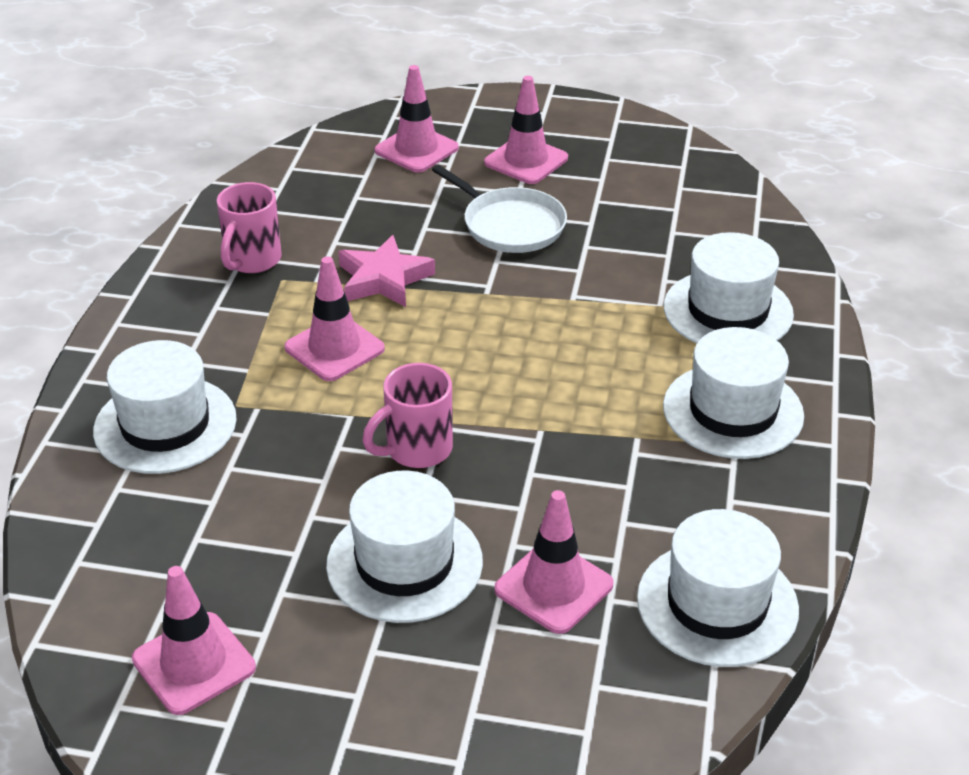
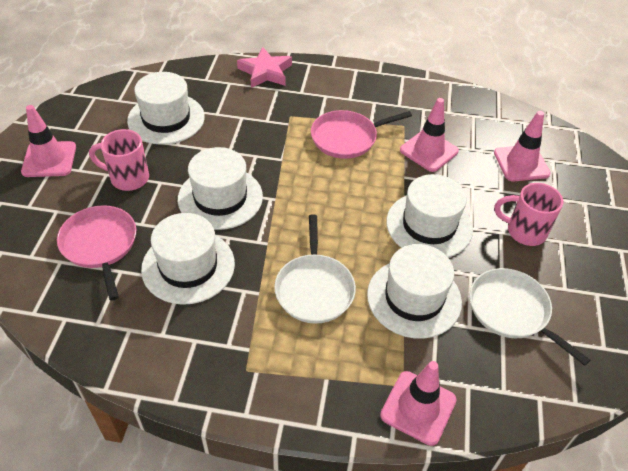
pink pan: 0 -> 2
pink traffic cone: 5 -> 4
white pan: 1 -> 2

